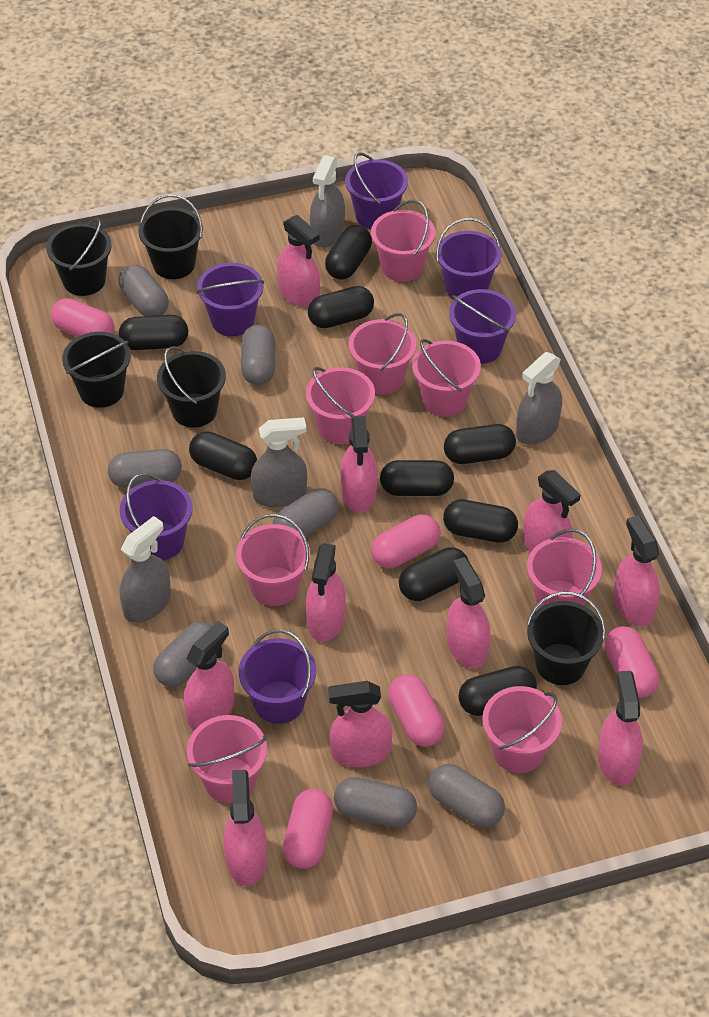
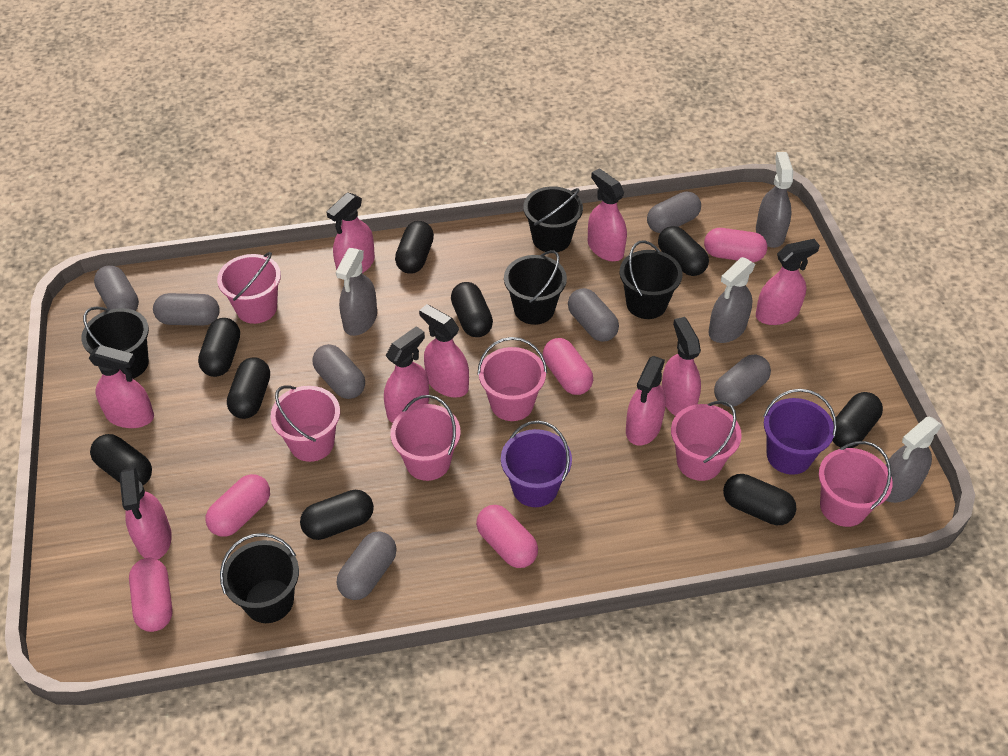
pink bucket: 8 -> 6
pink spray bottle: 10 -> 9
purple bucket: 6 -> 2

